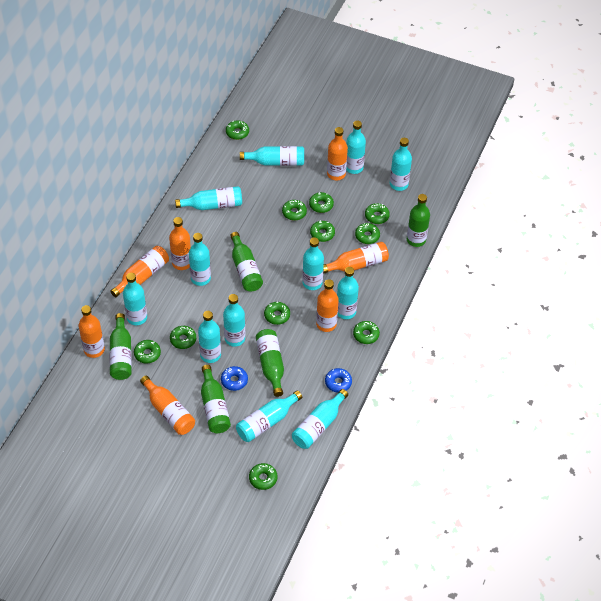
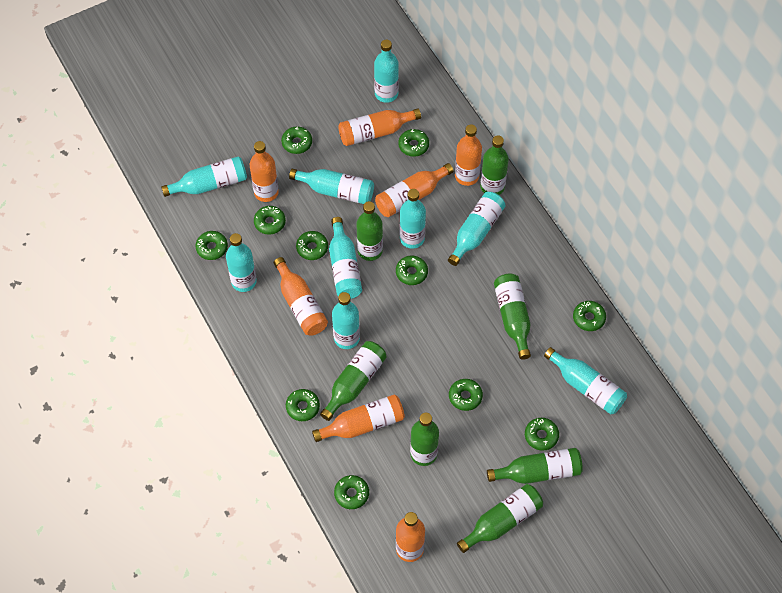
blue donut: 2 -> 0
green bottle: 5 -> 7
turquoise bottle: 12 -> 9

